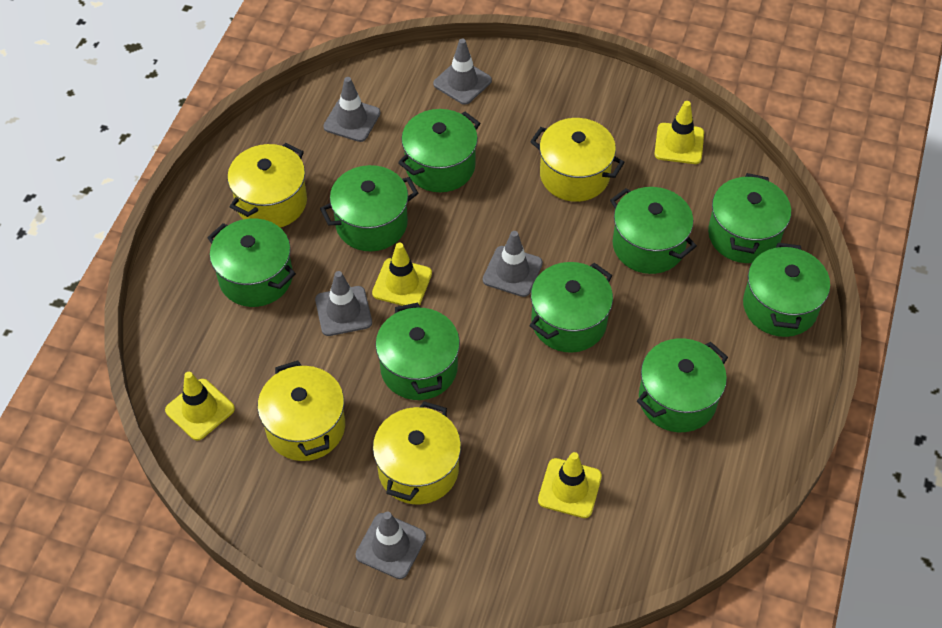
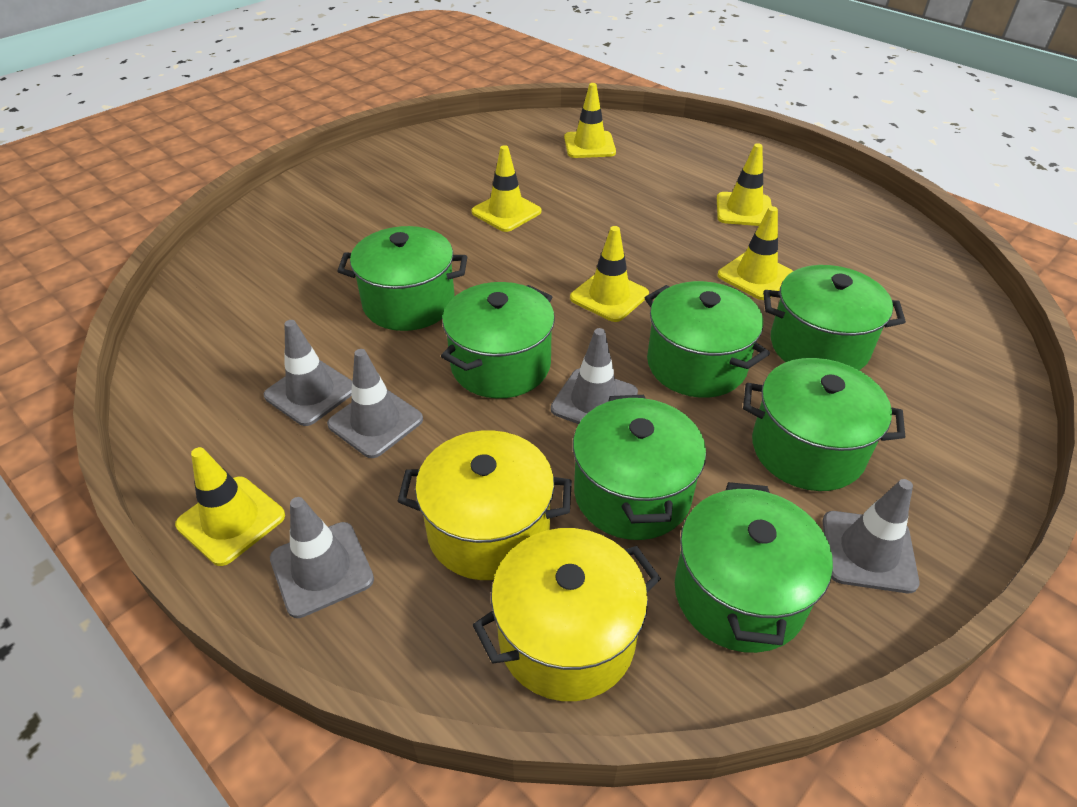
green pot: 9 -> 7
yellow pot: 4 -> 2
yellow traffic cone: 4 -> 6

